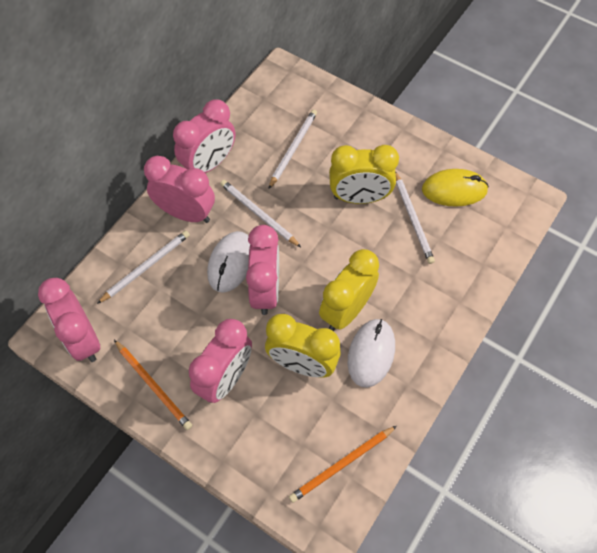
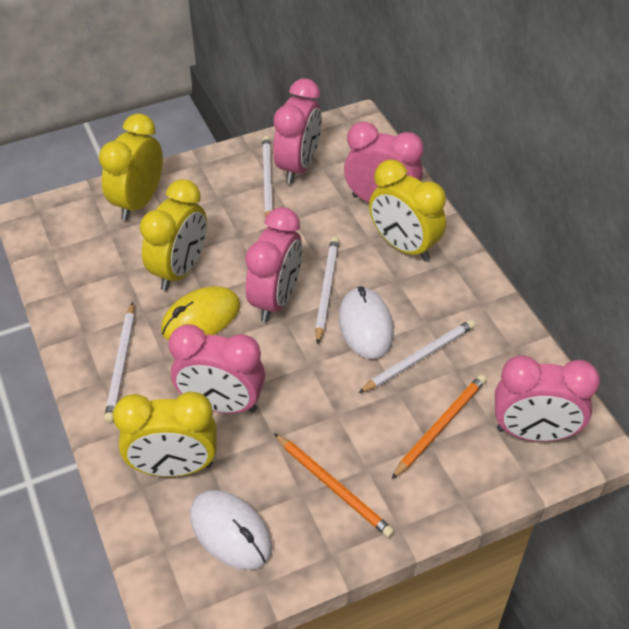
yellow clock: 3 -> 4

